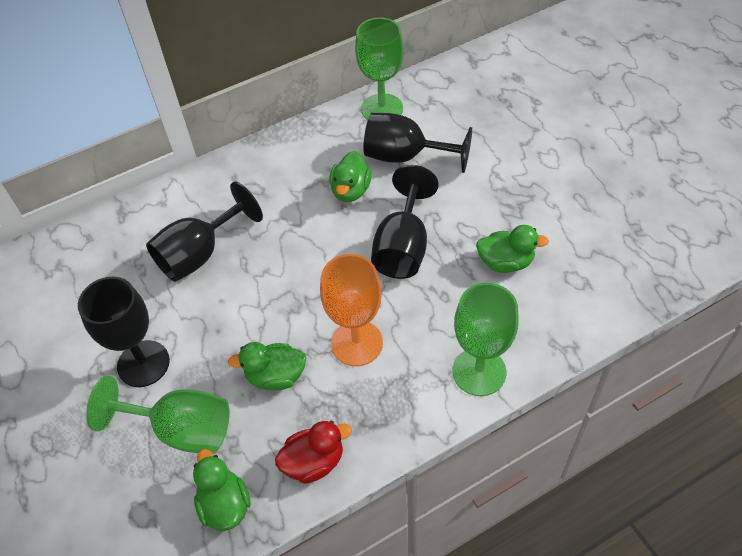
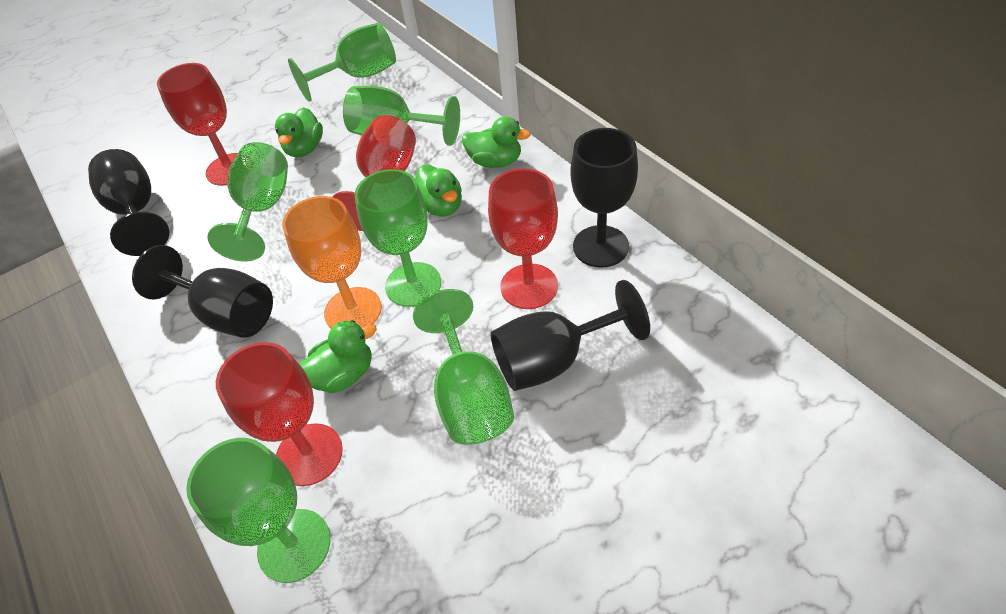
green goblet: 3 -> 6
red duck: 1 -> 0
red goblet: 0 -> 4

